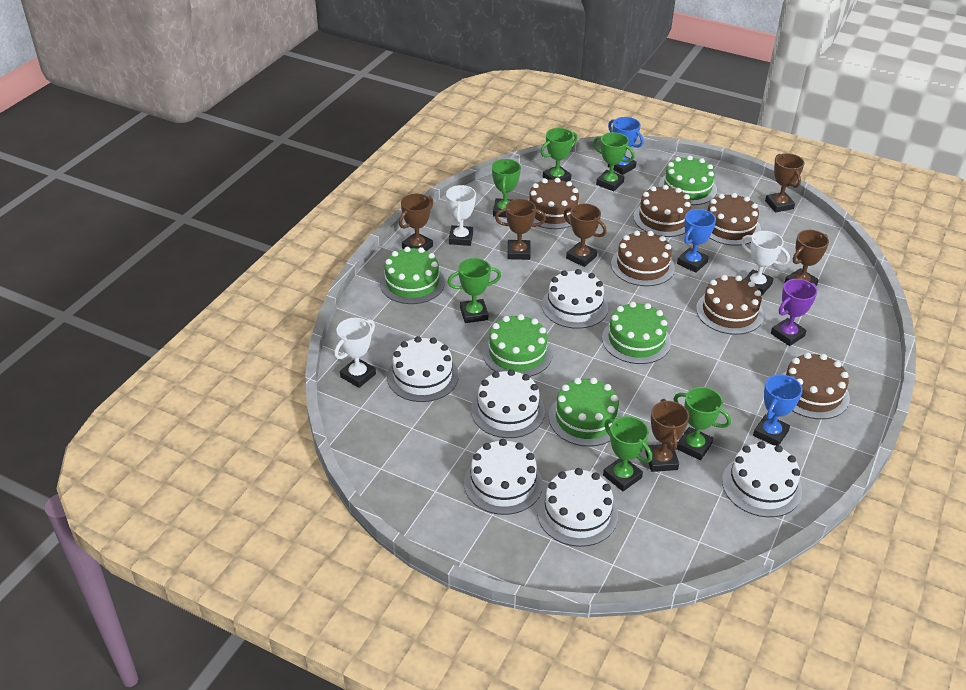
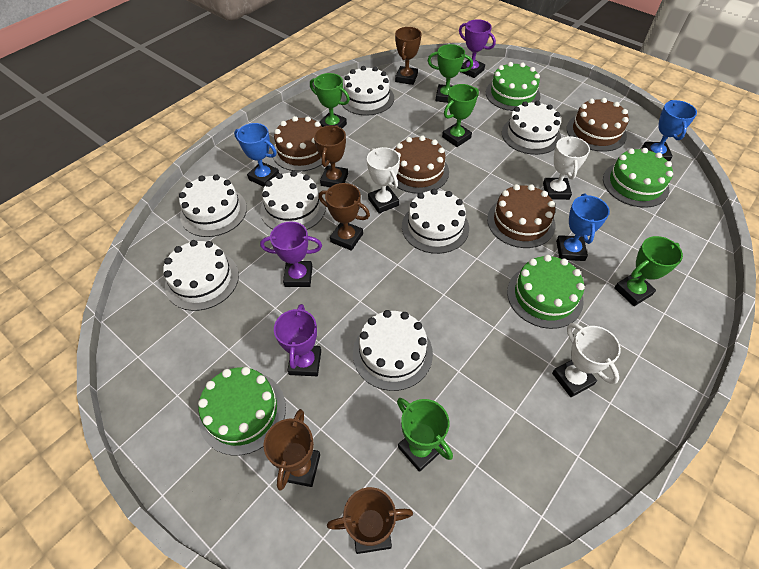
brown cake: 6 -> 4
brown trophy: 6 -> 5
green cake: 5 -> 4
green trophy: 6 -> 5
purple trophy: 1 -> 3
white cake: 6 -> 7

